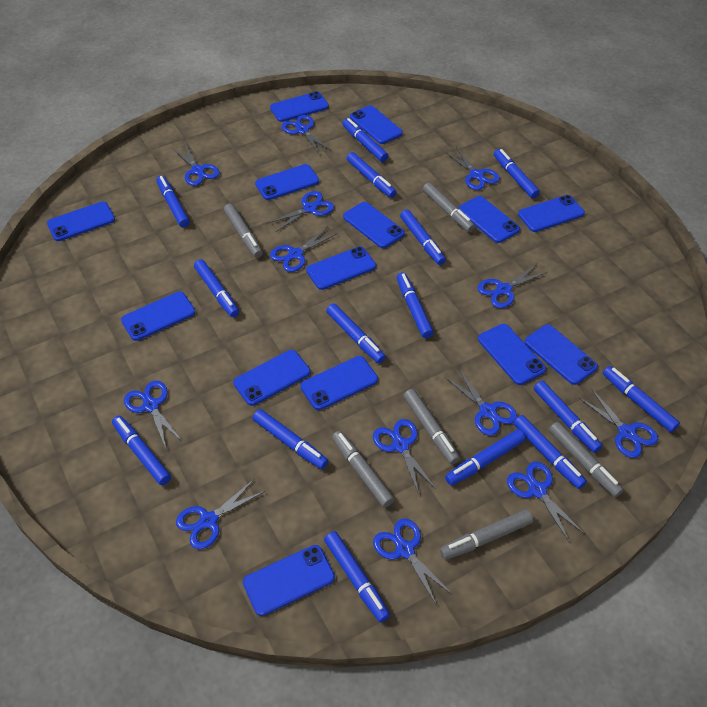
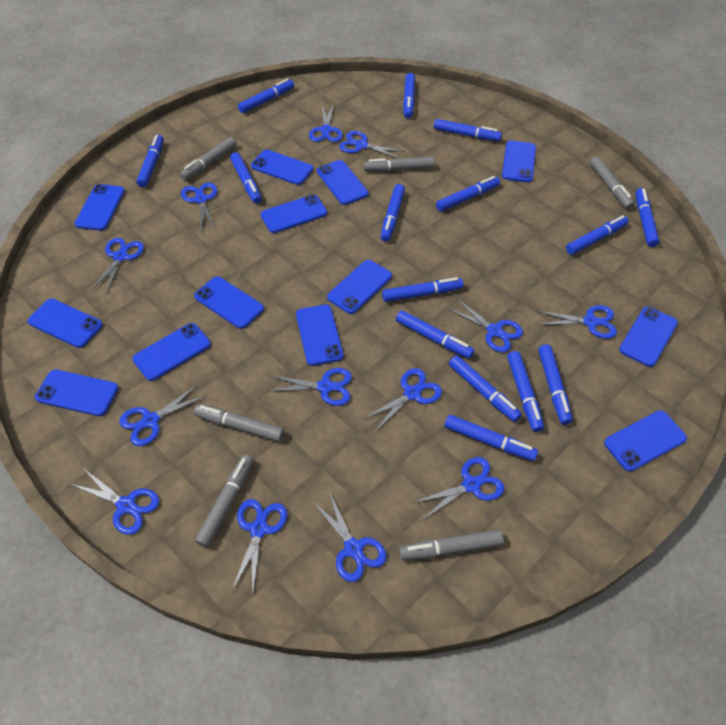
blue phone: 14 -> 13

